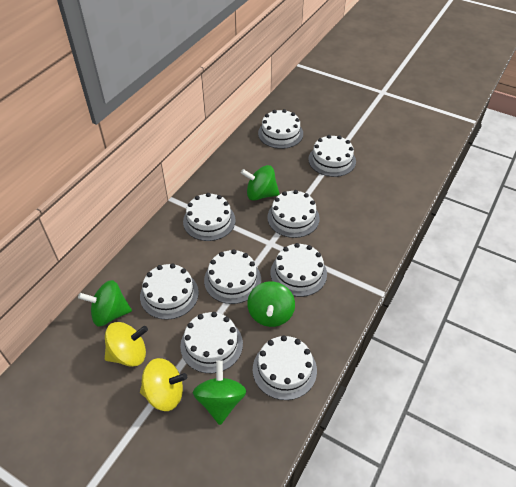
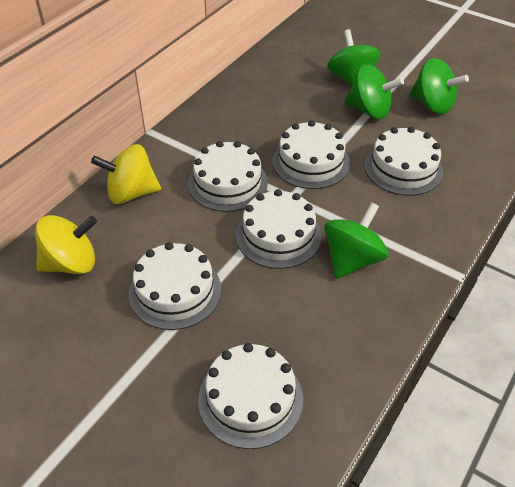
white cake: 9 -> 6

